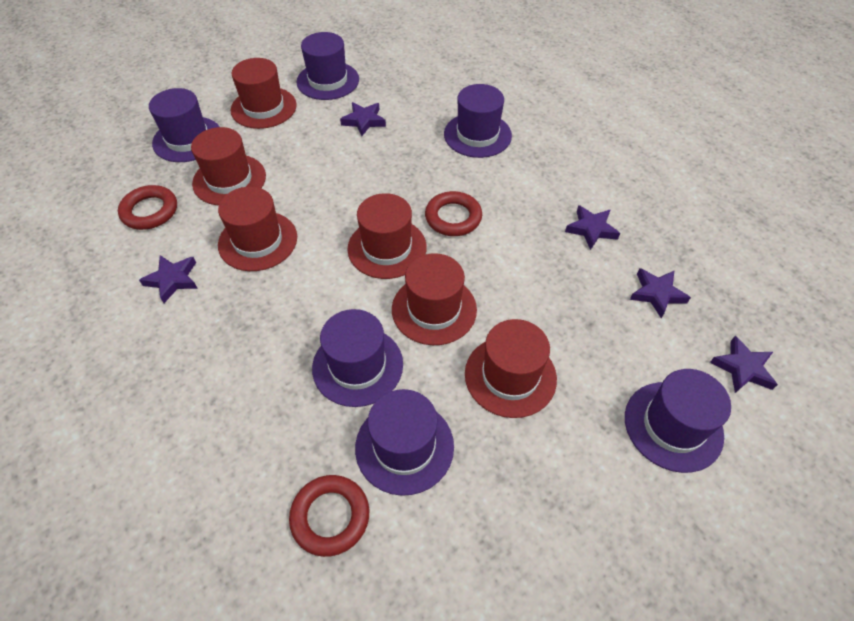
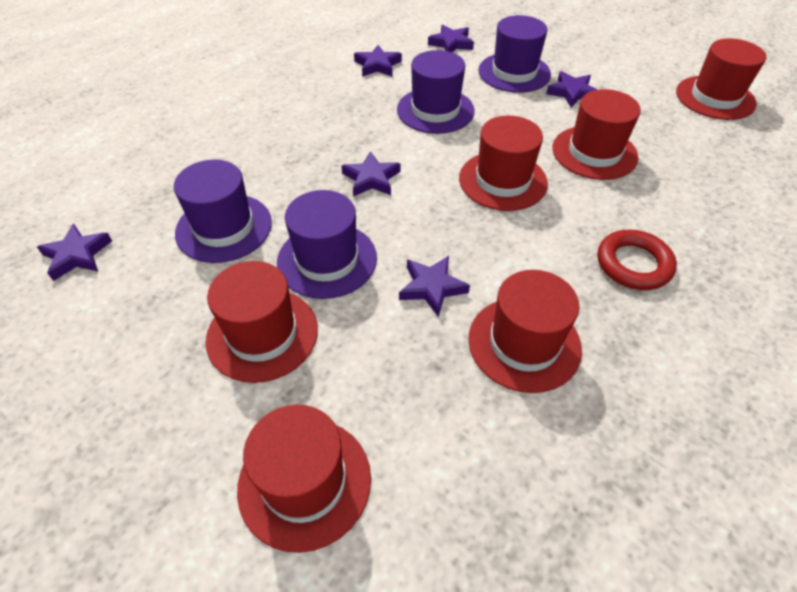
purple hat: 6 -> 4
purple star: 5 -> 6
red ring: 3 -> 1

